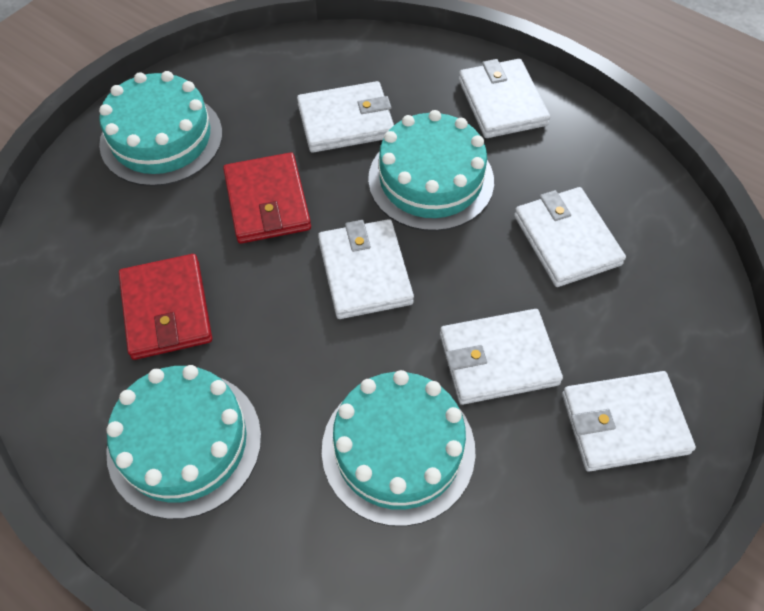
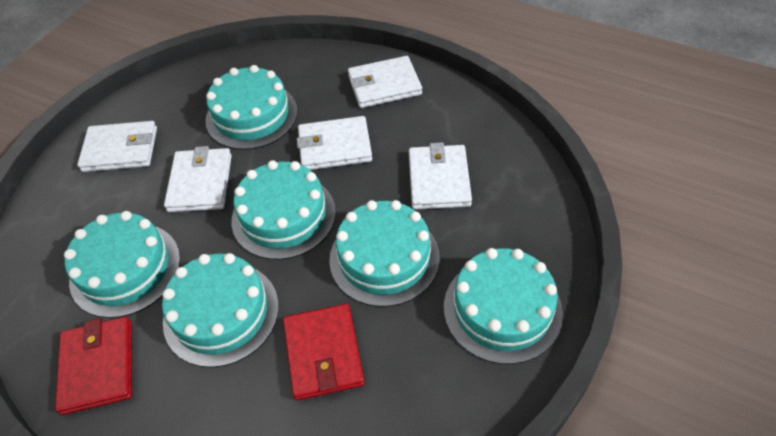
turquoise cake: 4 -> 6
white wallet: 6 -> 5

